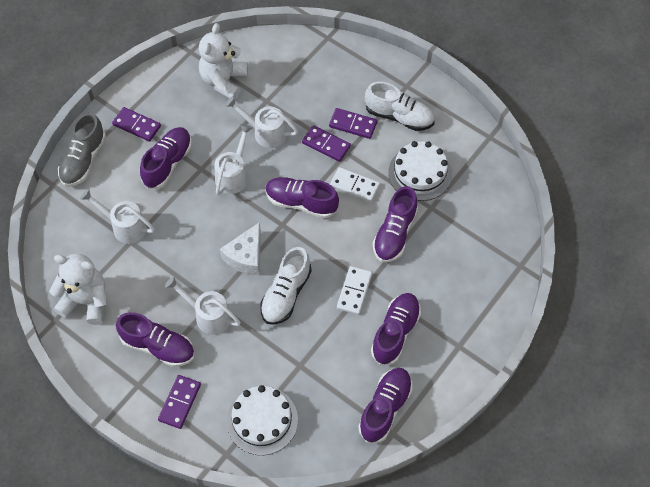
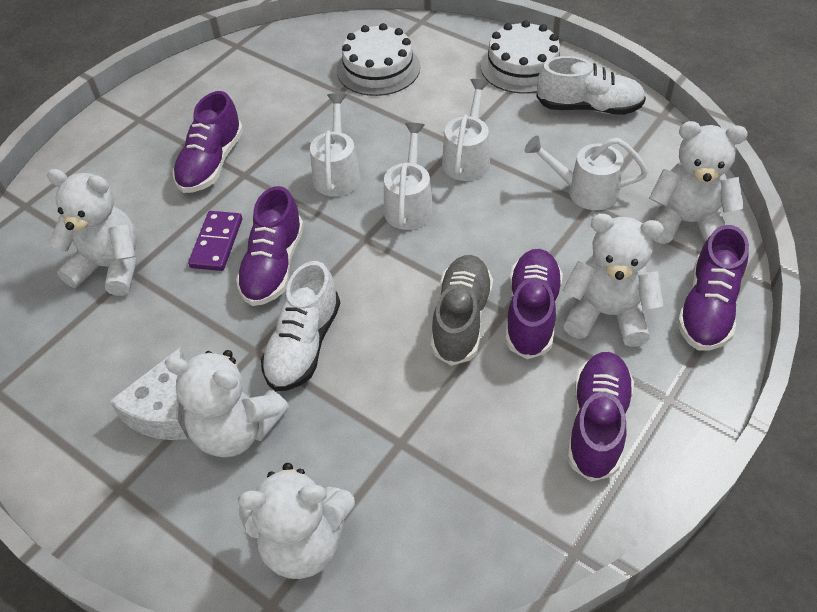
purple domino: 4 -> 1
purple shoe: 6 -> 5
white domino: 2 -> 0
white teddy bear: 2 -> 5

